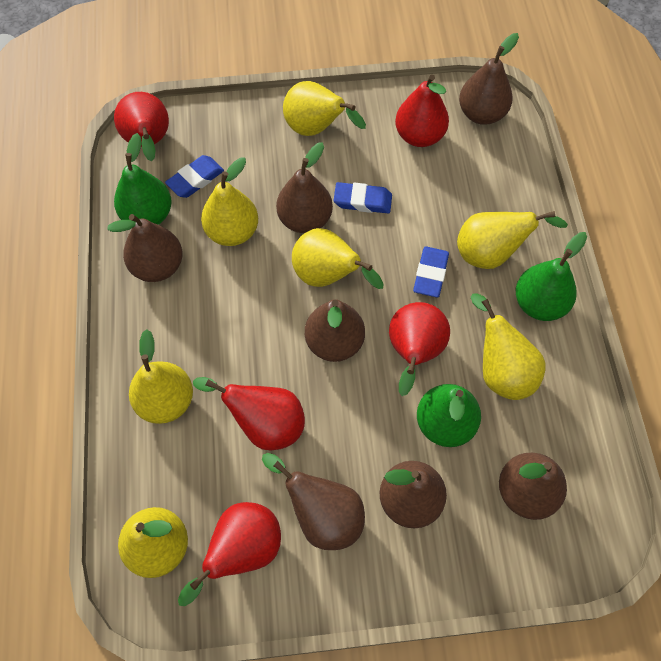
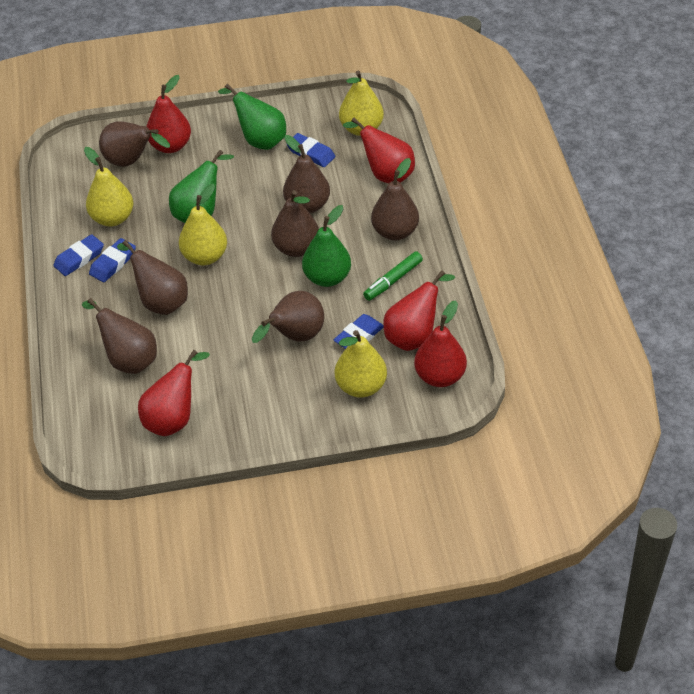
blue eraser: 3 -> 4
green marker: 0 -> 1
yellow pear: 7 -> 4

